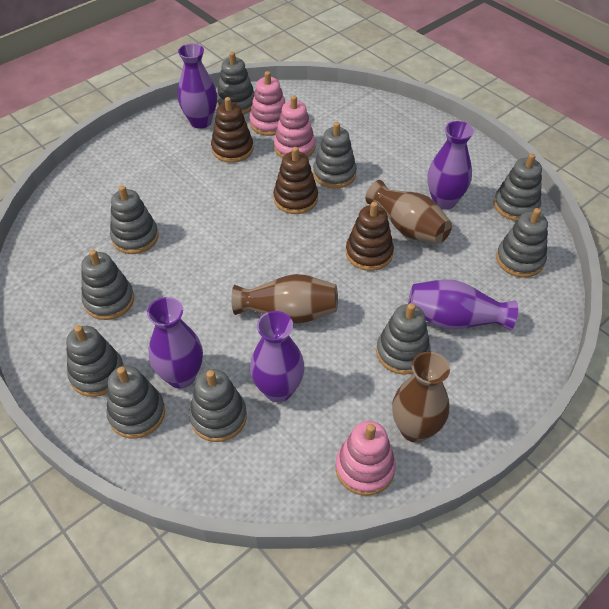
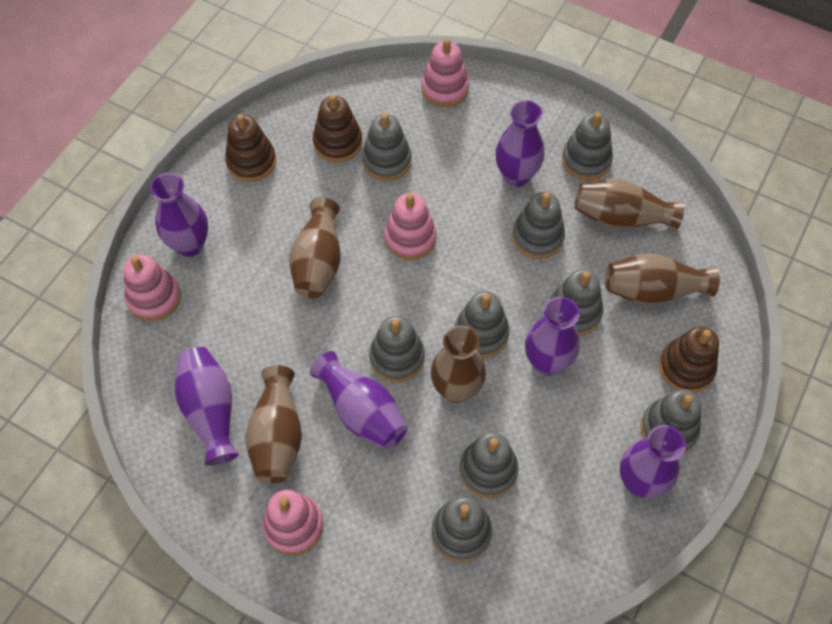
brown vase: 3 -> 5
grey stacking toy: 10 -> 9
pink stacking toy: 3 -> 4
purple vase: 5 -> 6

